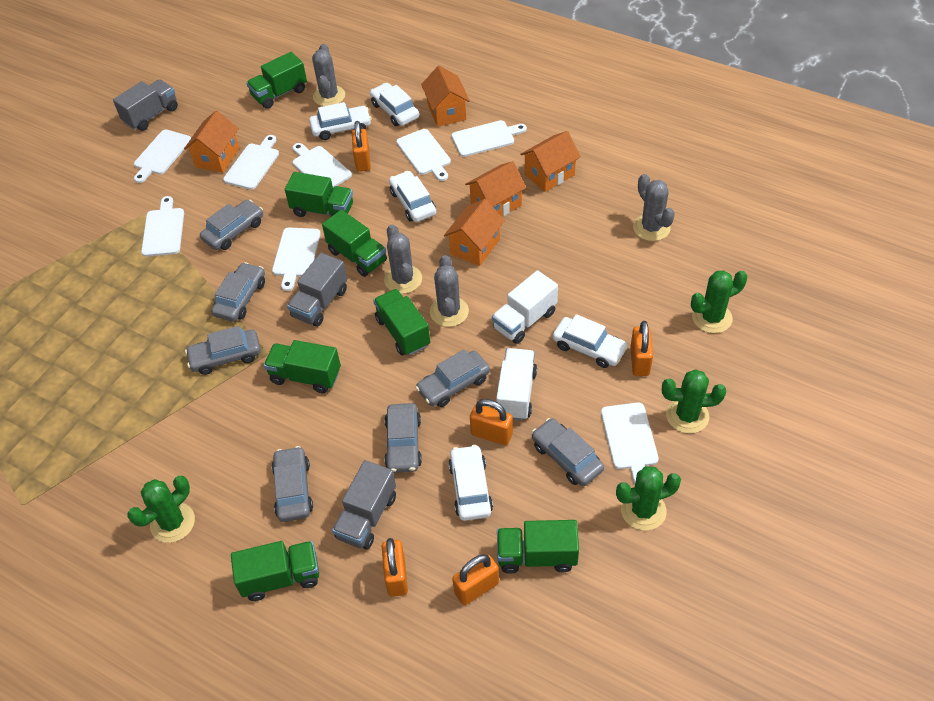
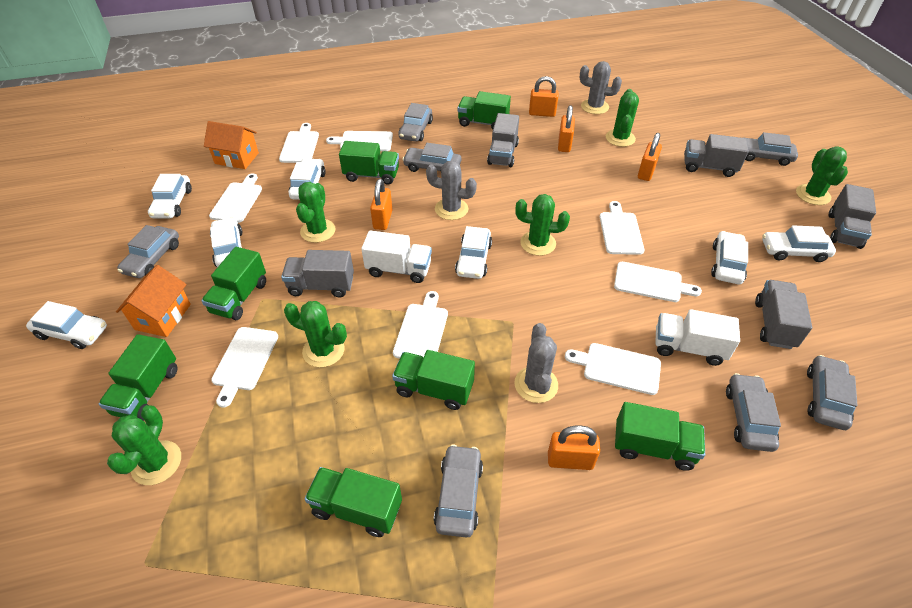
green cactus: 4 -> 6
grey cactus: 4 -> 3
grey truck: 3 -> 5
orange house: 5 -> 2
white car: 5 -> 7

